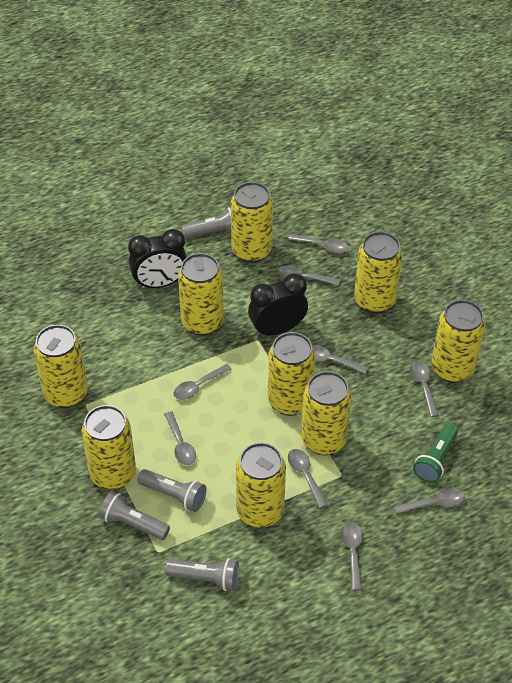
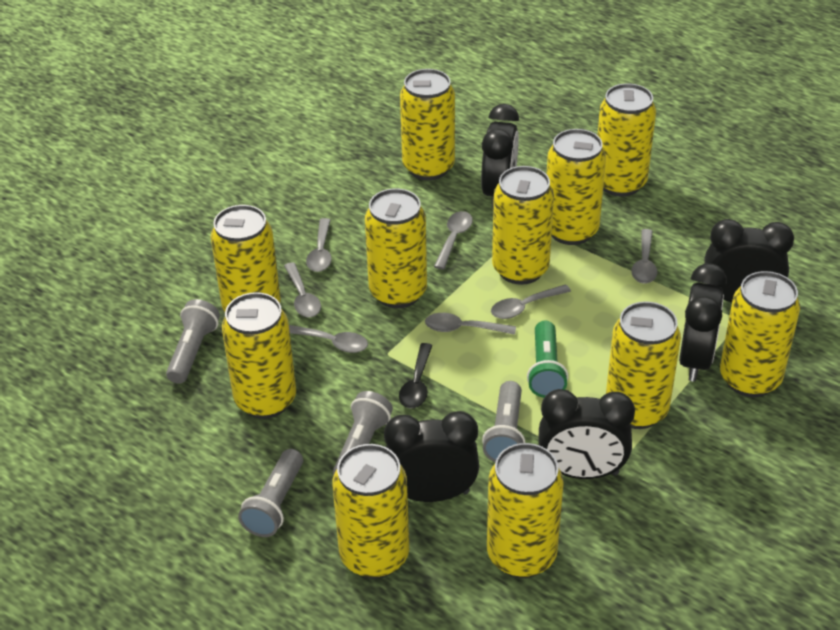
black clock: 2 -> 5
black spoon: 0 -> 1
grey spoon: 9 -> 7
yellow can: 9 -> 11

